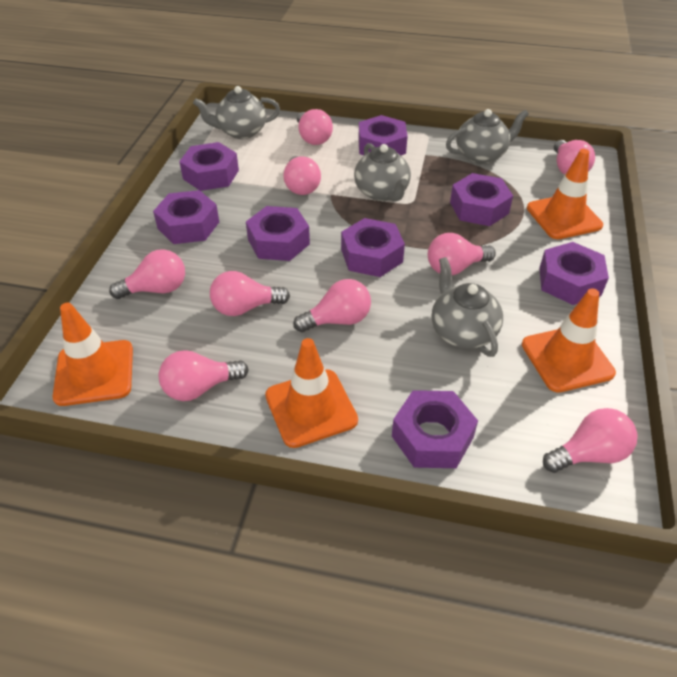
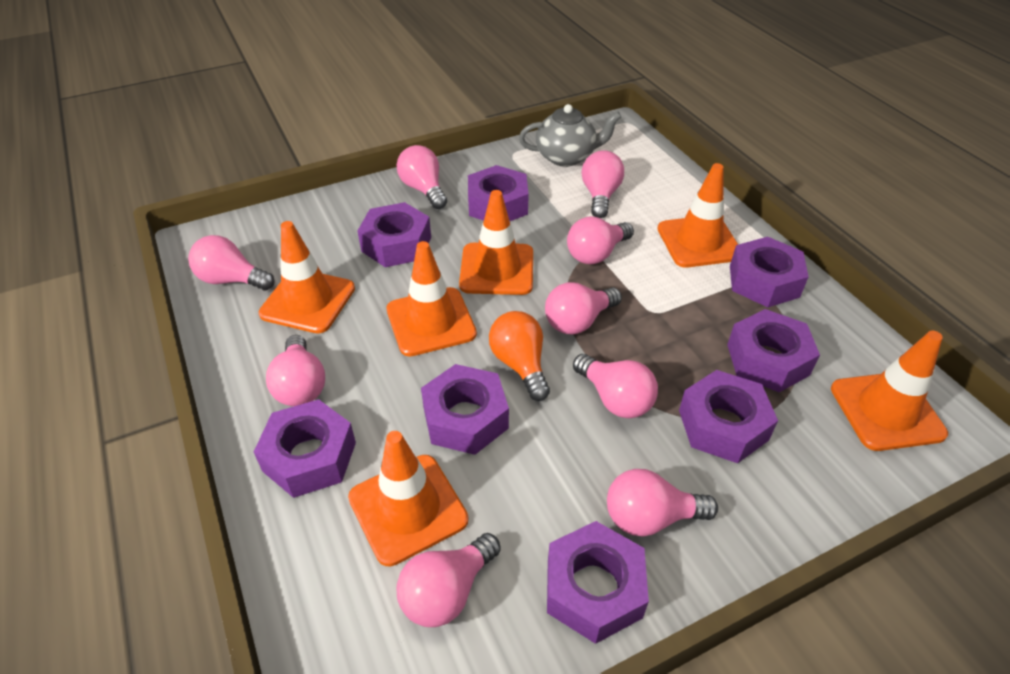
grey teapot: 4 -> 1
orange light bulb: 0 -> 1
orange traffic cone: 4 -> 6

